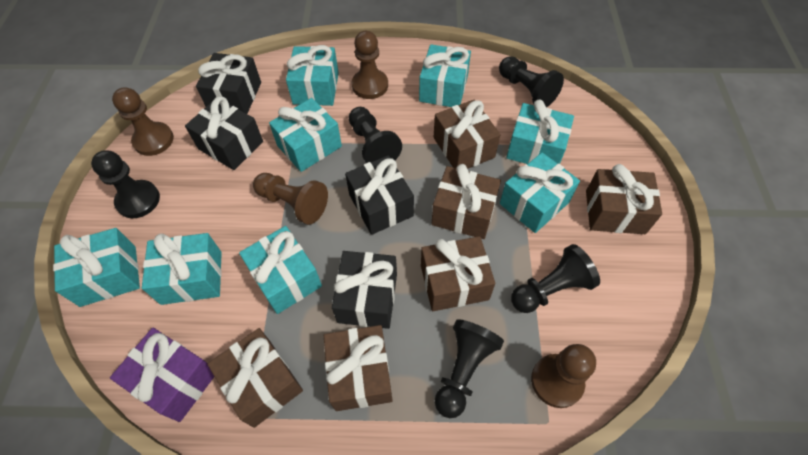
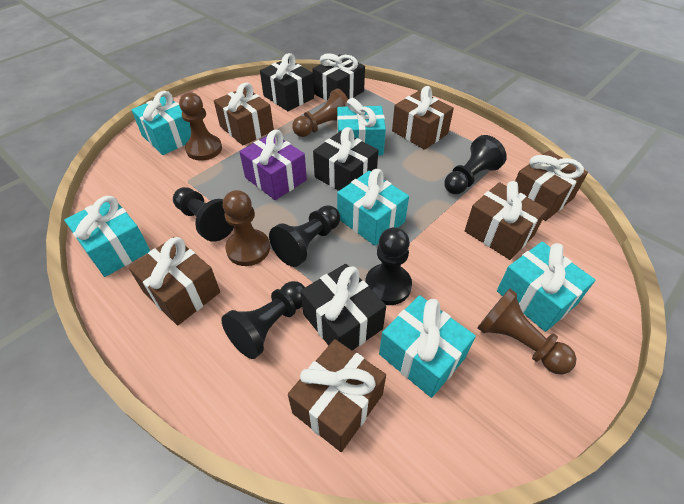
turquoise gift: 8 -> 6

